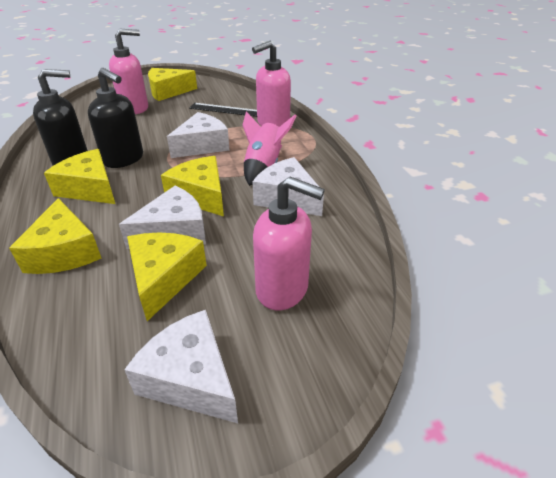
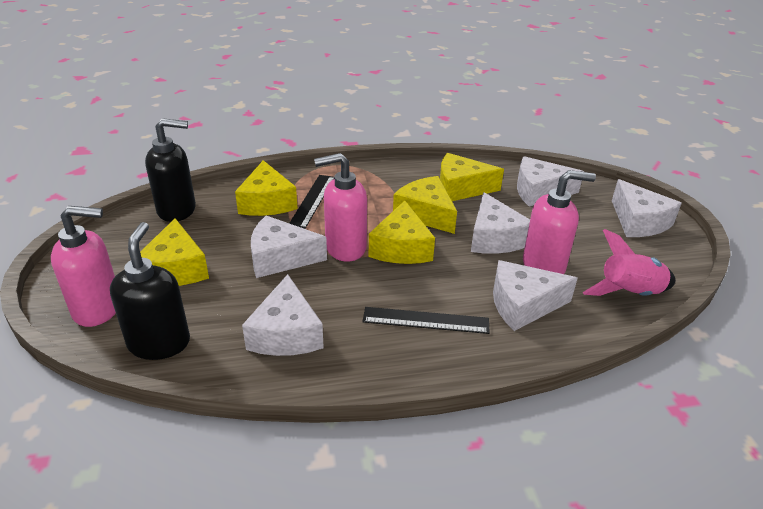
black ruler: 1 -> 2
white cheese: 4 -> 6

